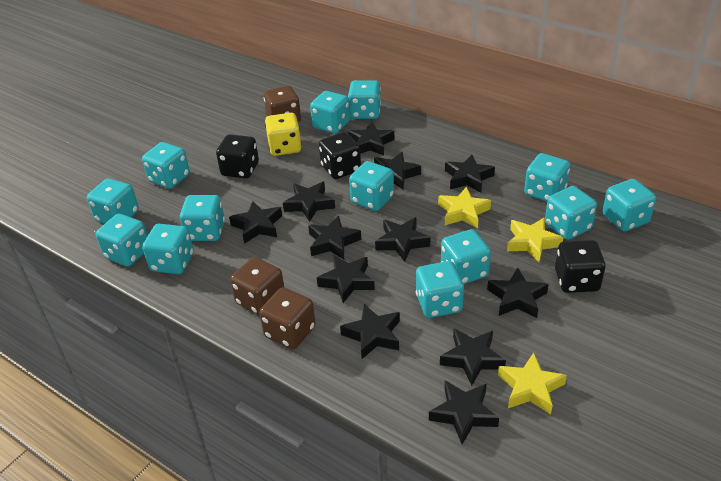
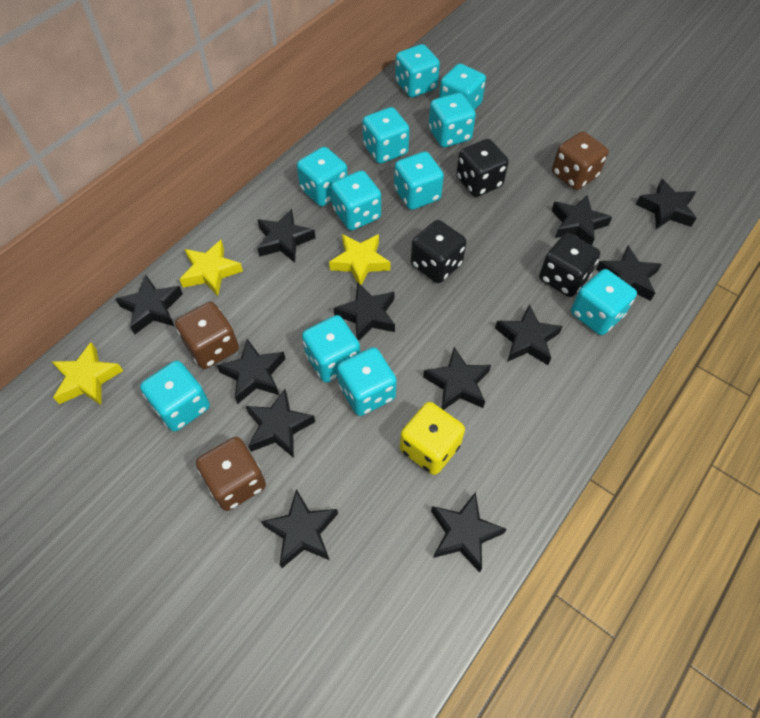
turquoise dice: 13 -> 11

